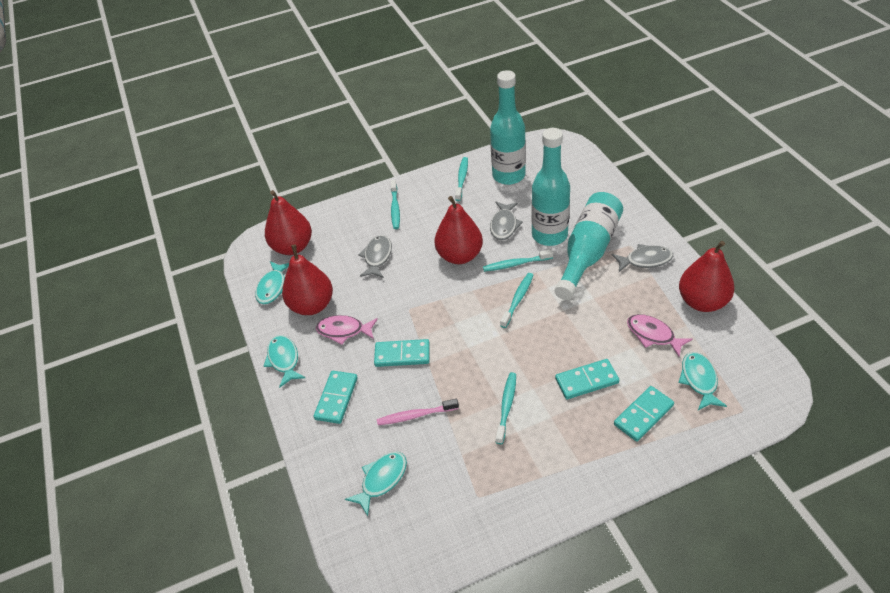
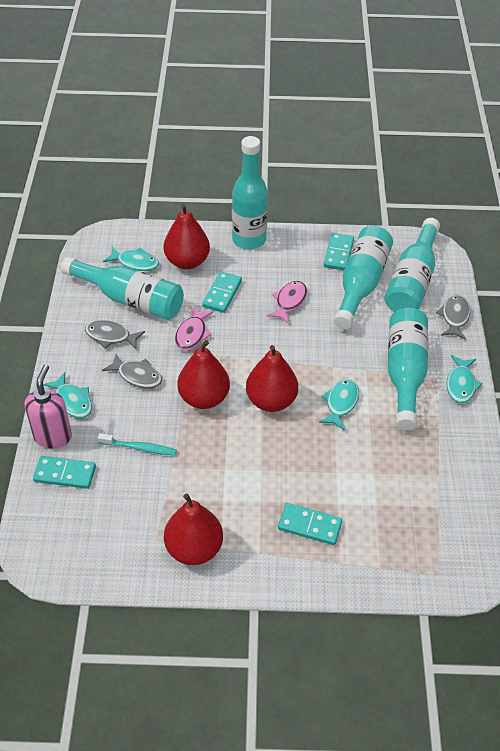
pink soap dispenser: 0 -> 1
pink toothbrush: 1 -> 0
turquoise bottle: 3 -> 5
turquoise toothbrush: 5 -> 1

